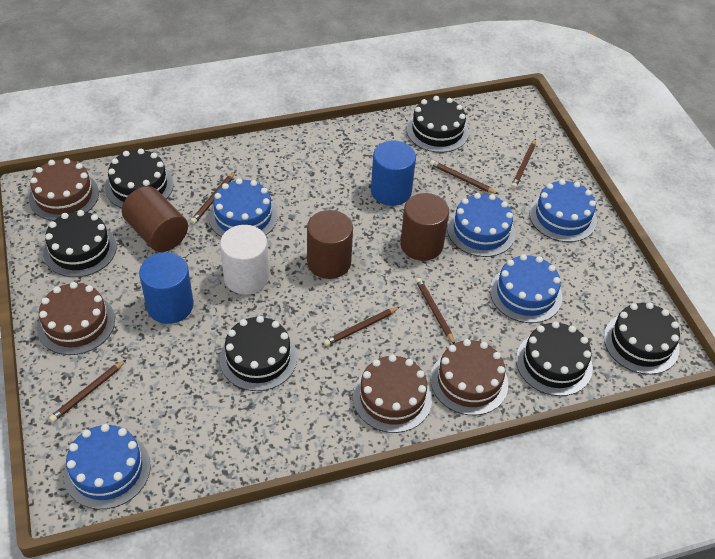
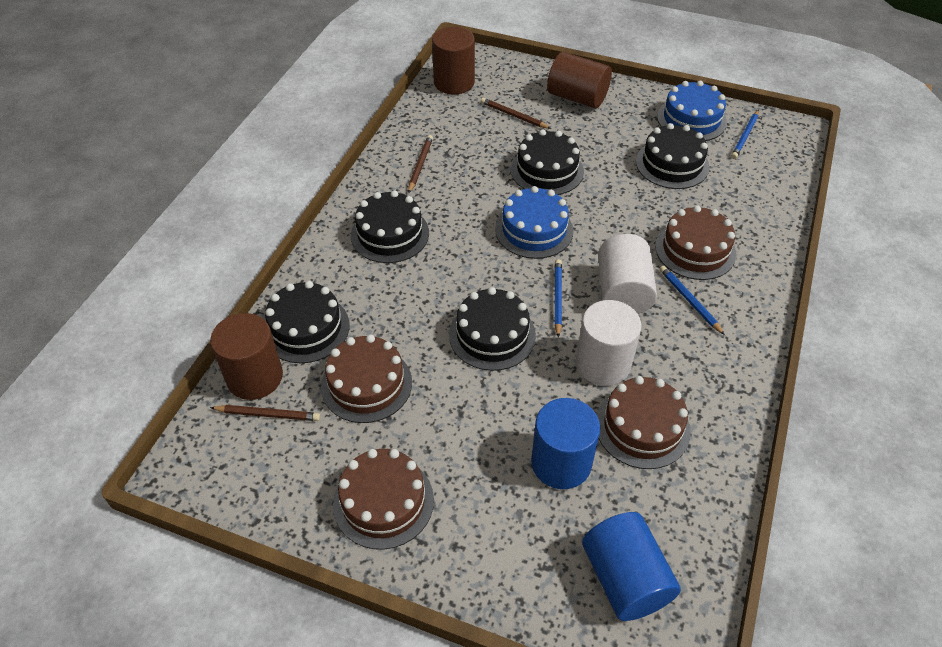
black cake: 6 -> 5
blue cake: 5 -> 2
blue pencil: 0 -> 3
brown pencil: 6 -> 3
white cylinder: 1 -> 2

